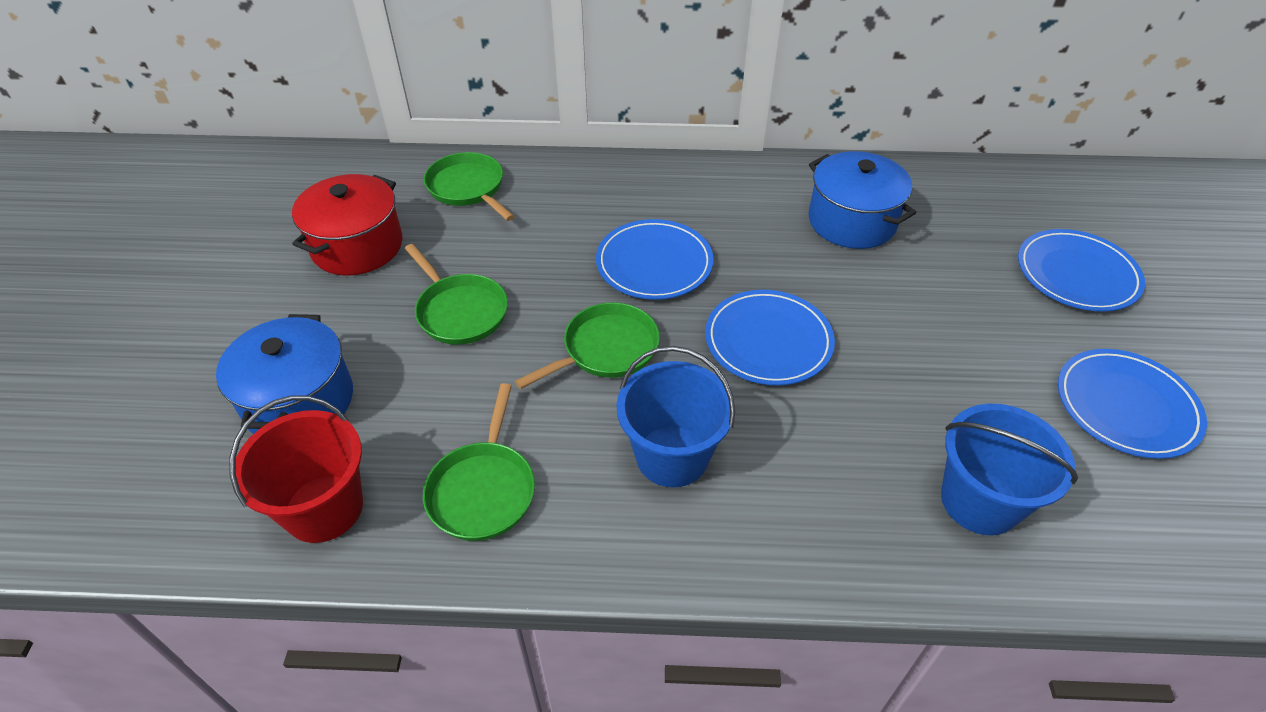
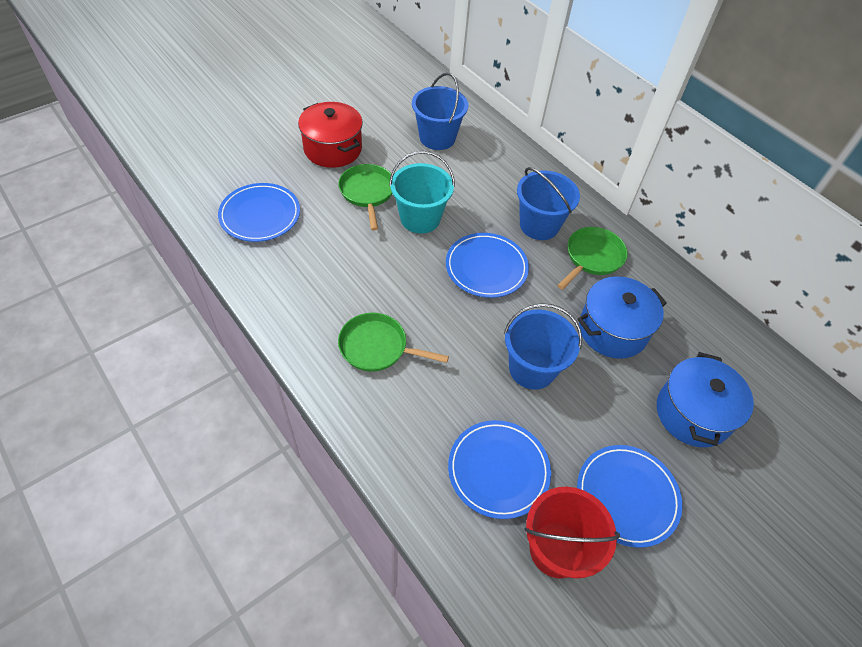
blue bucket: 2 -> 3
green pan: 4 -> 3
turquoise bucket: 0 -> 1

